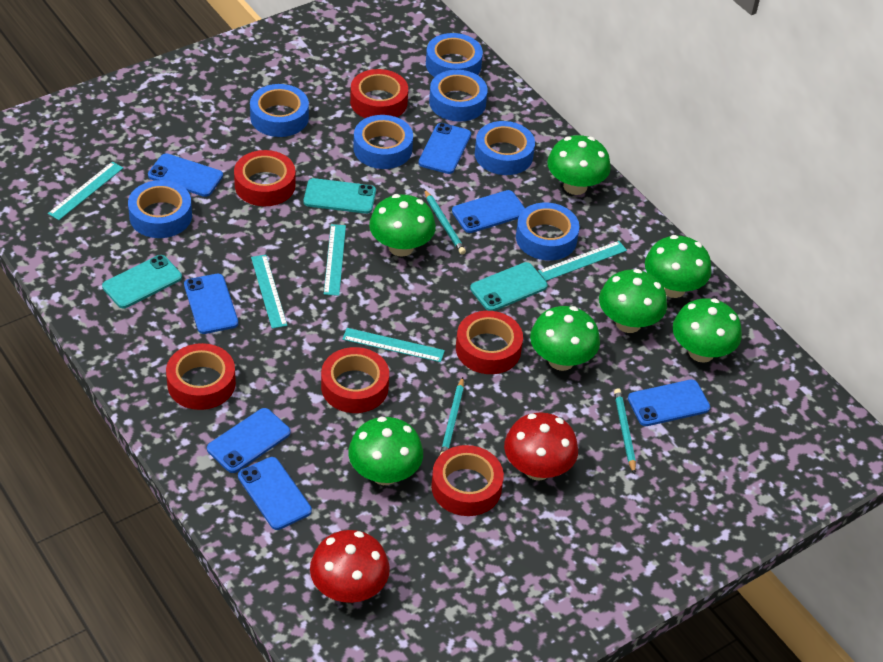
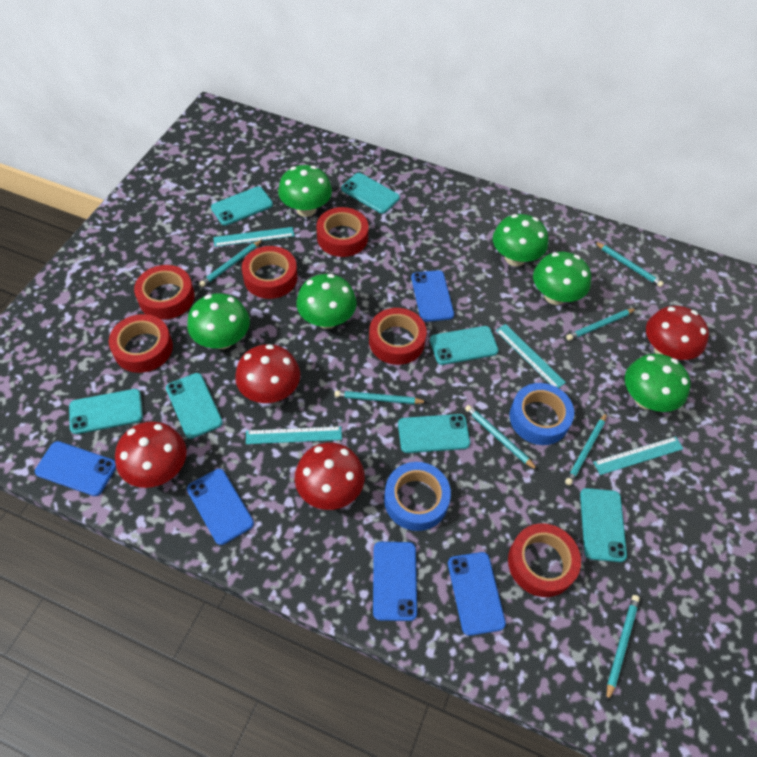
blue phone: 7 -> 5
blue tape: 7 -> 2
green mushroom: 7 -> 6
red mushroom: 2 -> 4
turquoise pencil: 3 -> 7
turquoise phone: 3 -> 7
turquoise ruler: 5 -> 4

